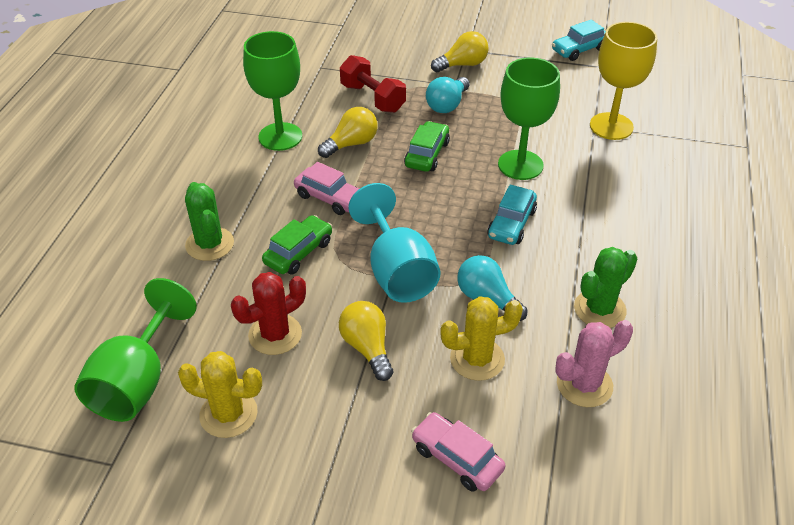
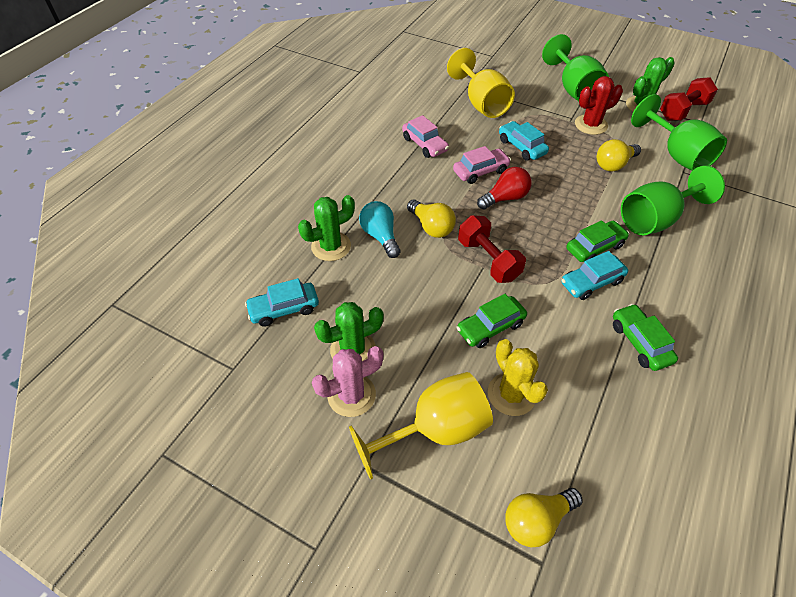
green cactus: 2 -> 3
green car: 2 -> 3
red dumbbell: 1 -> 2
red light bulb: 0 -> 1
turquoise car: 2 -> 3
turquoise goblet: 1 -> 0
turquoise light bulb: 2 -> 1
yellow cactus: 2 -> 1
yellow goblet: 1 -> 2

